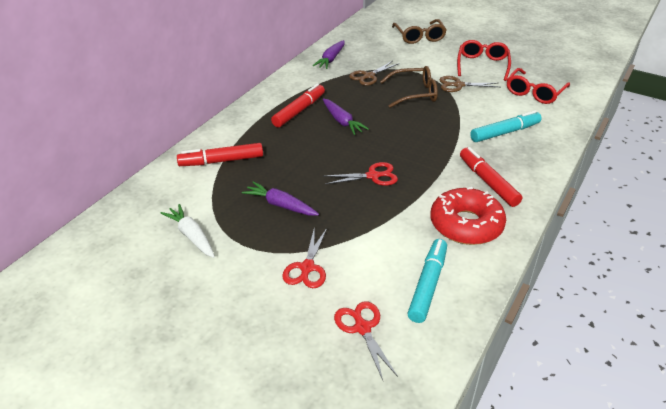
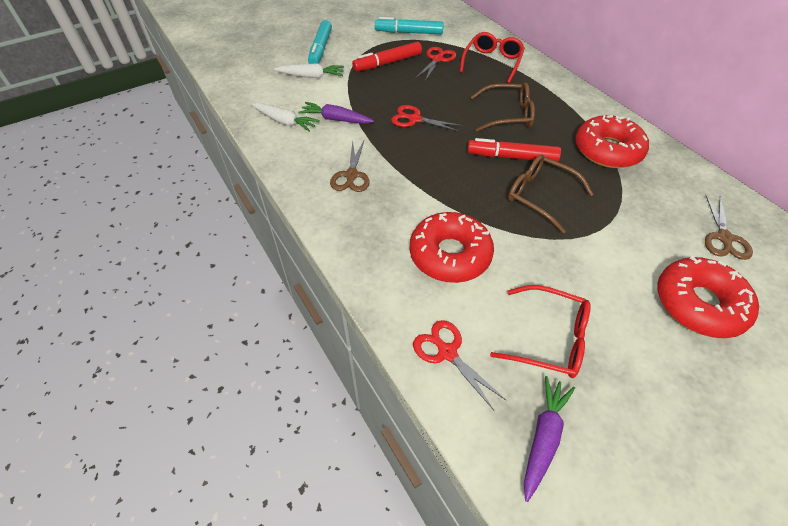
purple carrot: 3 -> 2
red donut: 1 -> 3
red marker: 3 -> 2
white carrot: 1 -> 2

